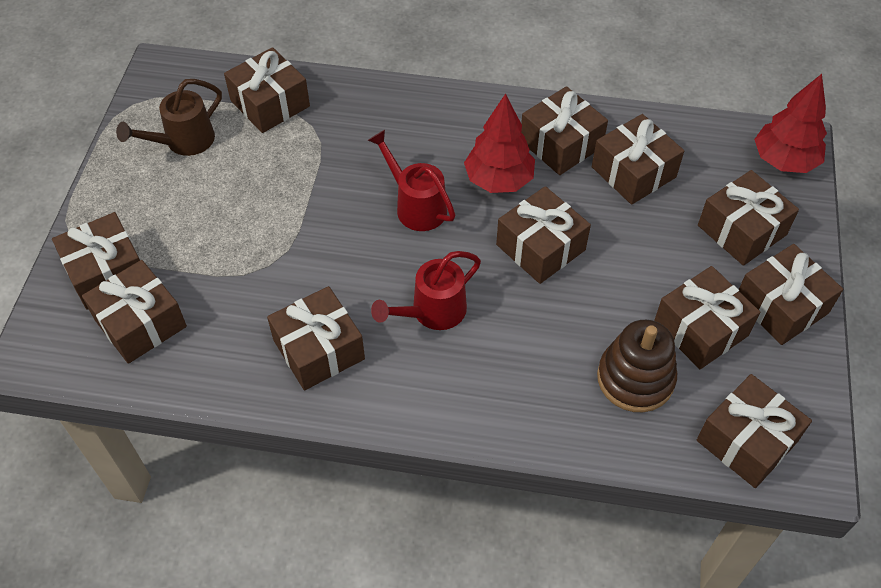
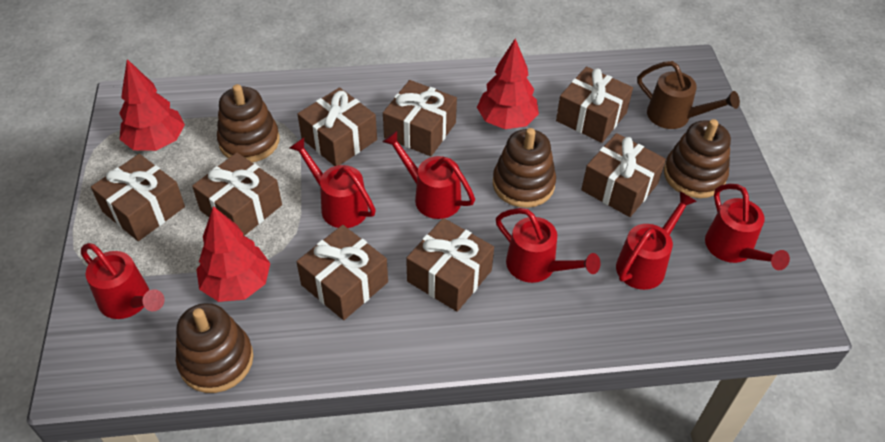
brown gift: 11 -> 8
brown stacking toy: 1 -> 4
red tree: 2 -> 3
red watering can: 2 -> 6

